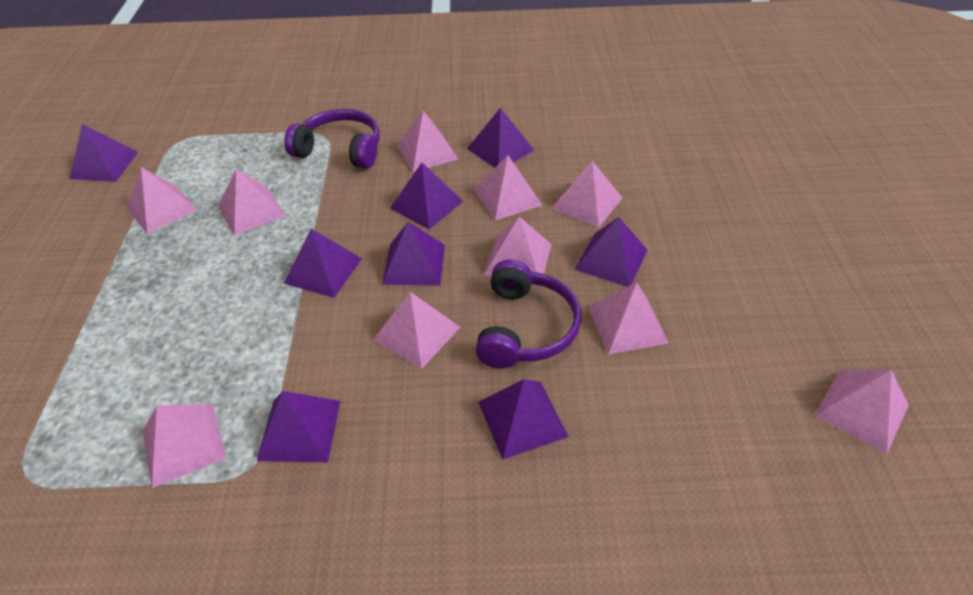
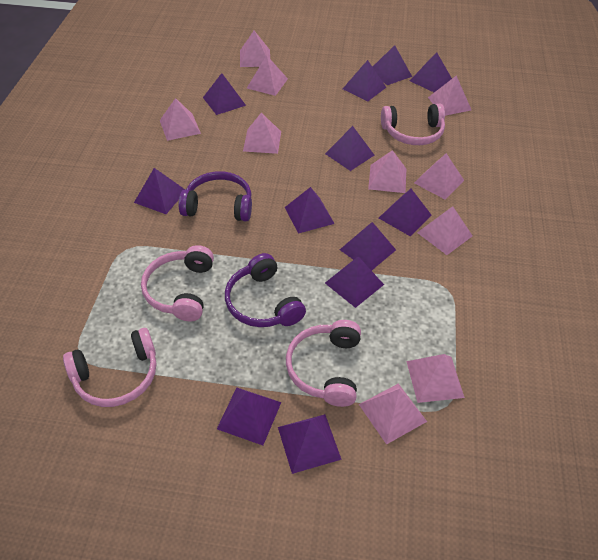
pink headphones: 0 -> 4
purple pyramid: 8 -> 12

